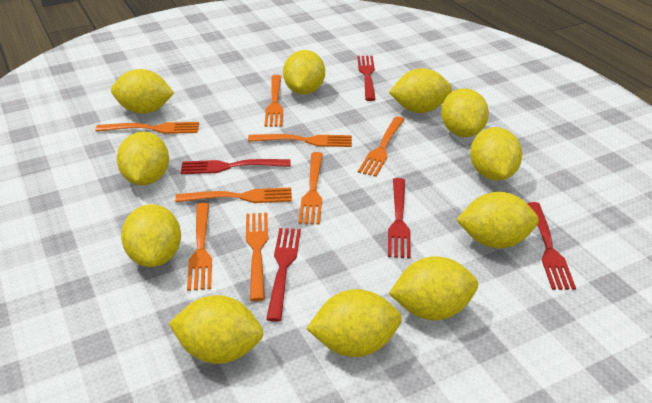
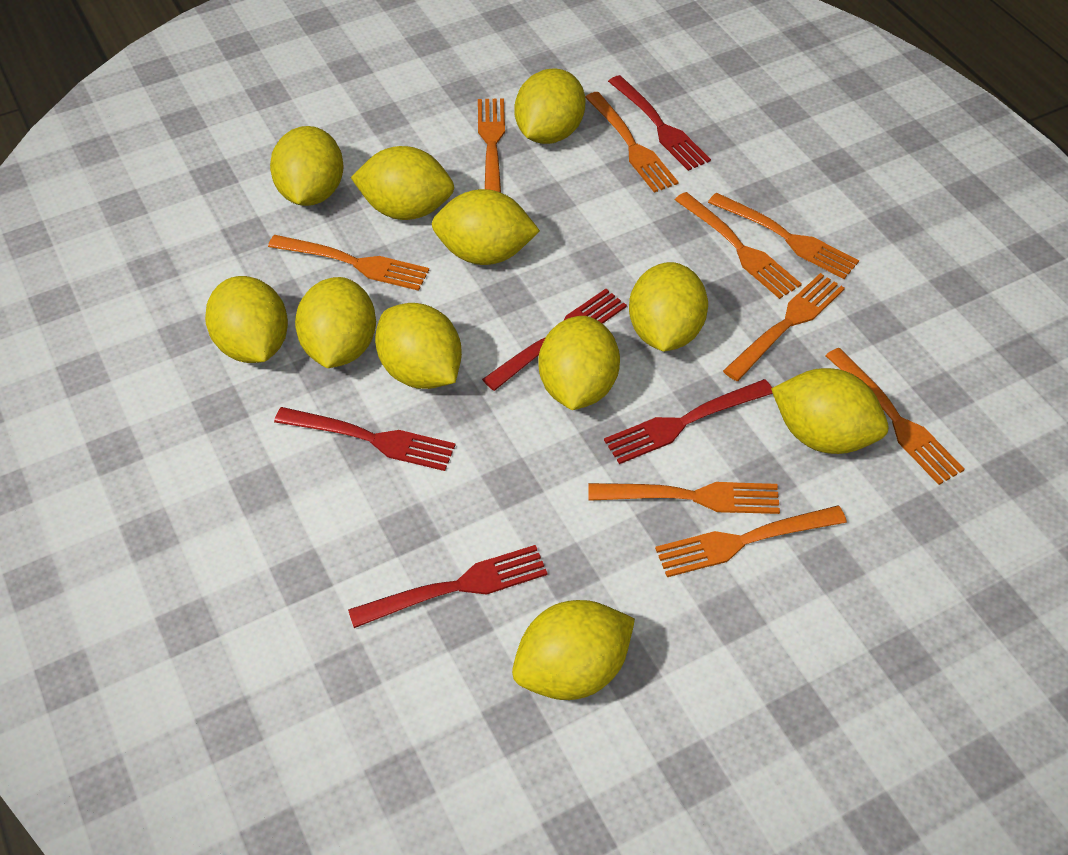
orange fork: 8 -> 9

